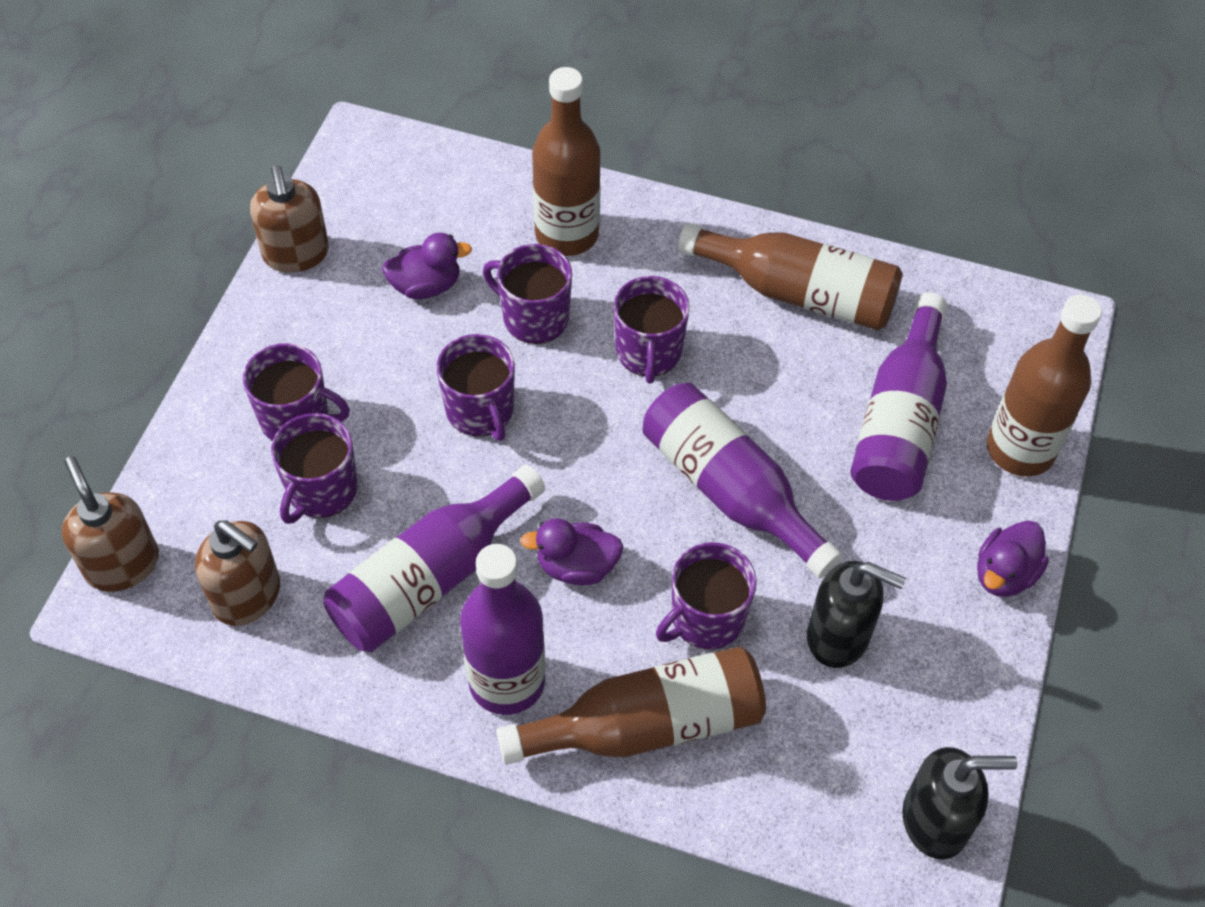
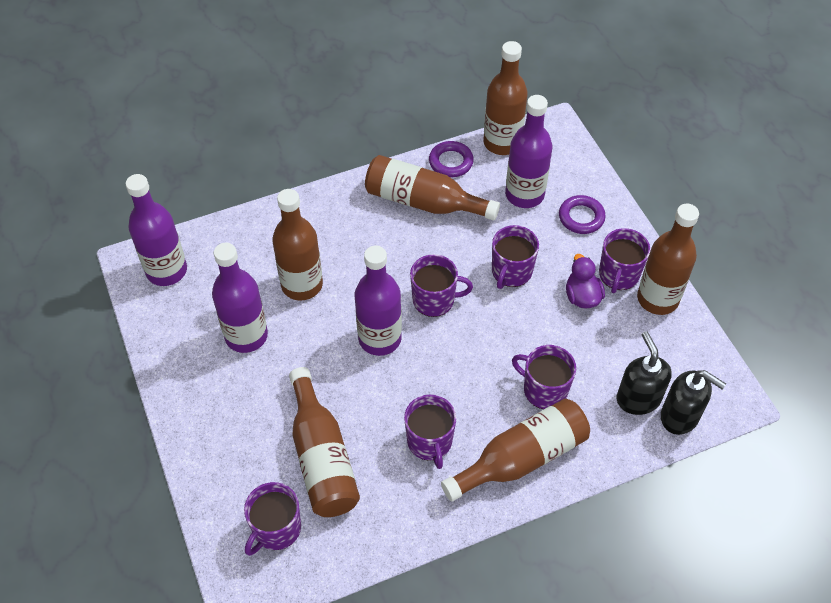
brown bottle: 4 -> 6
brown soap dispenser: 3 -> 0
purple duck: 3 -> 1
purple ring: 0 -> 2

